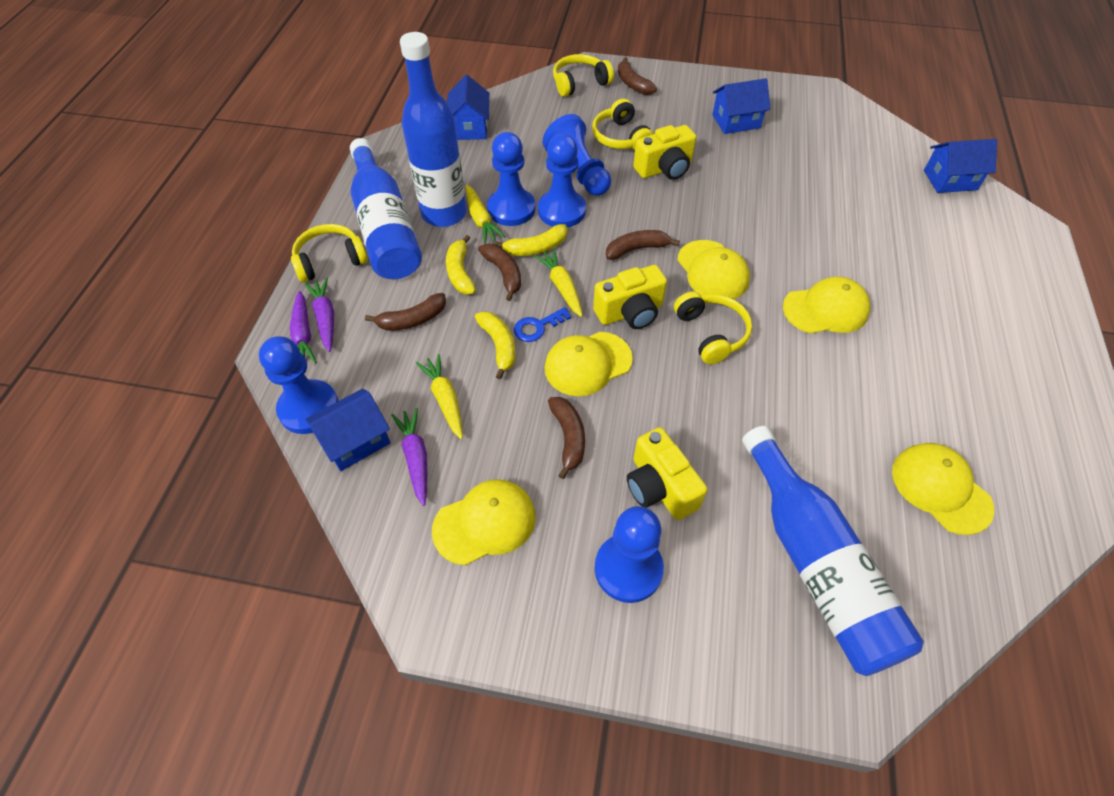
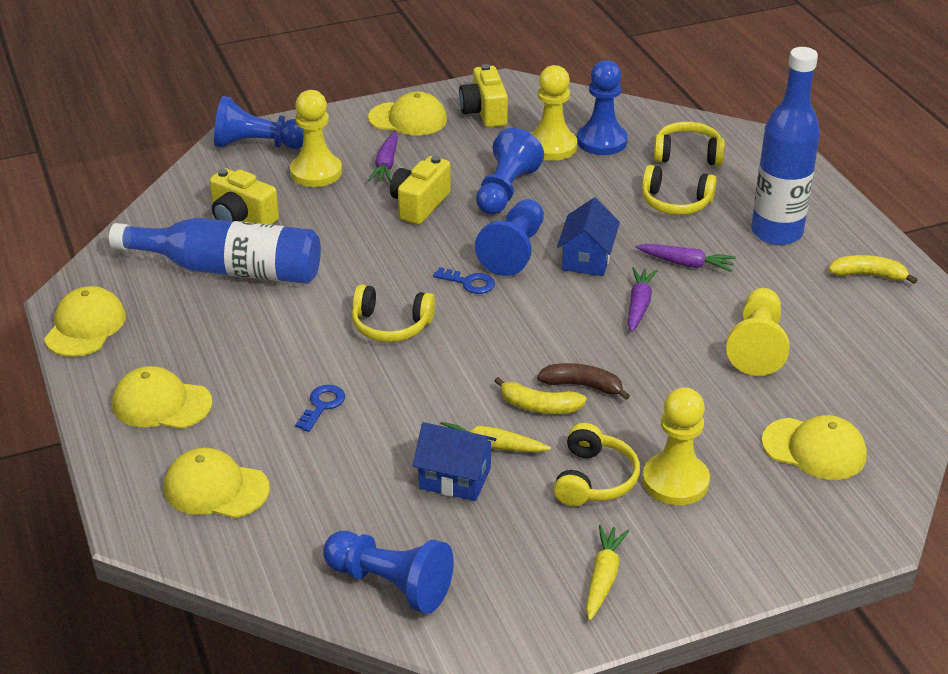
blue bottle: 3 -> 2
blue house: 4 -> 2
blue key: 1 -> 2
brown banana: 5 -> 1
yellow banana: 3 -> 2
yellow carrot: 3 -> 2
yellow pawn: 0 -> 4

